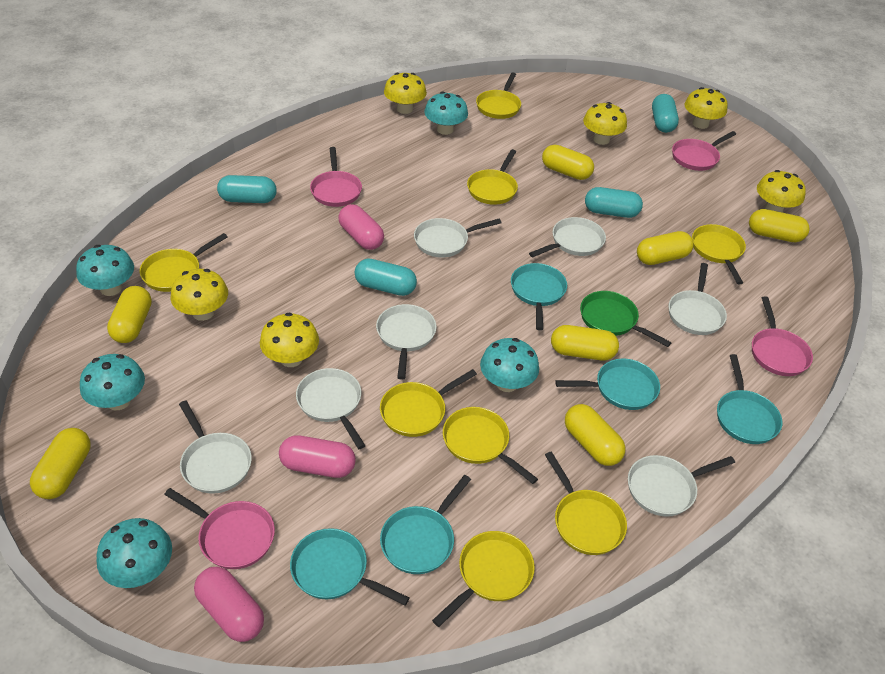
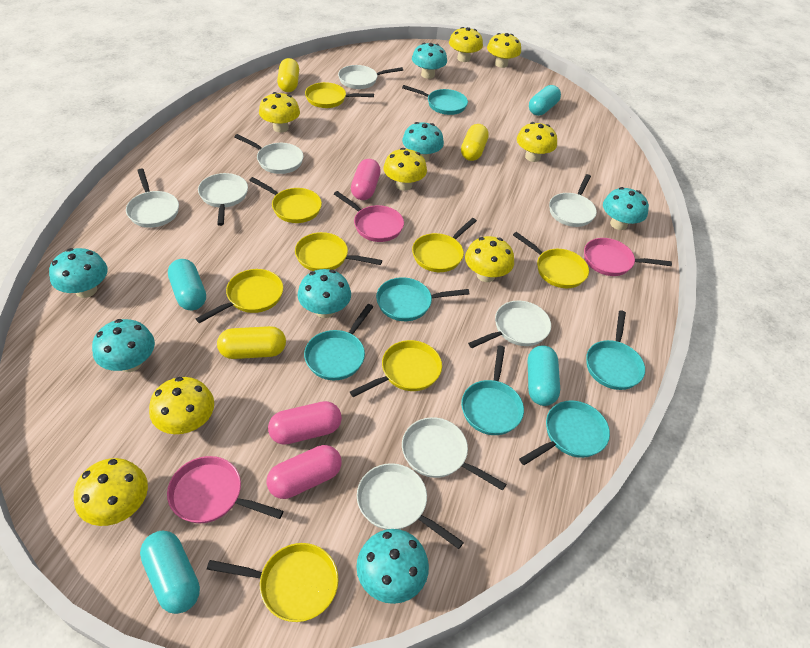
green pan: 1 -> 0
pink pan: 4 -> 3
turquoise mushroom: 5 -> 7
turquoise pan: 5 -> 6
white pan: 7 -> 8
yellow capsule: 7 -> 3
yellow mushroom: 6 -> 8

